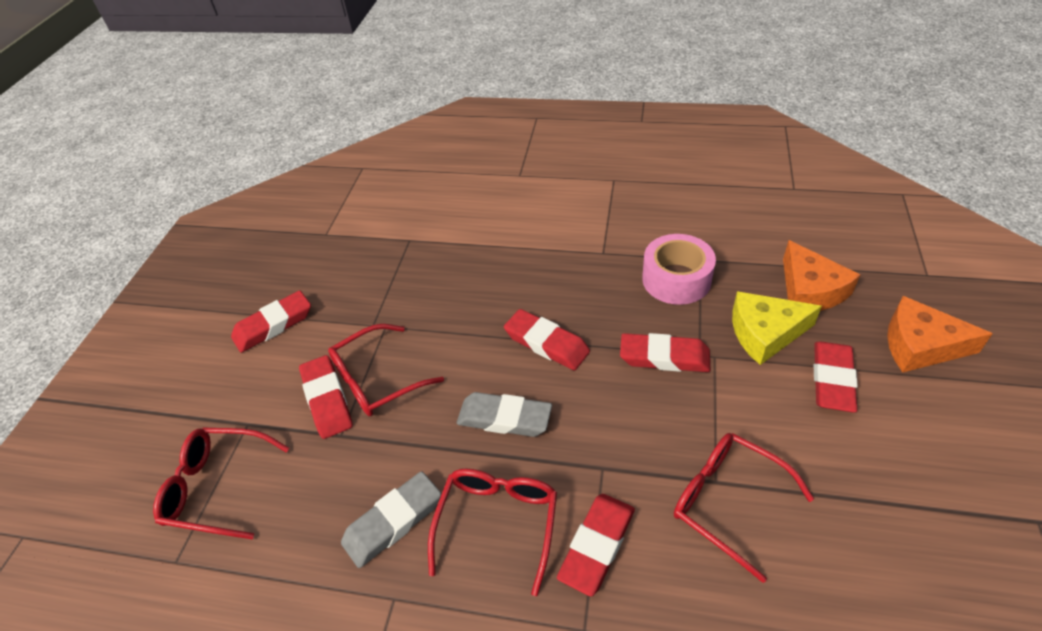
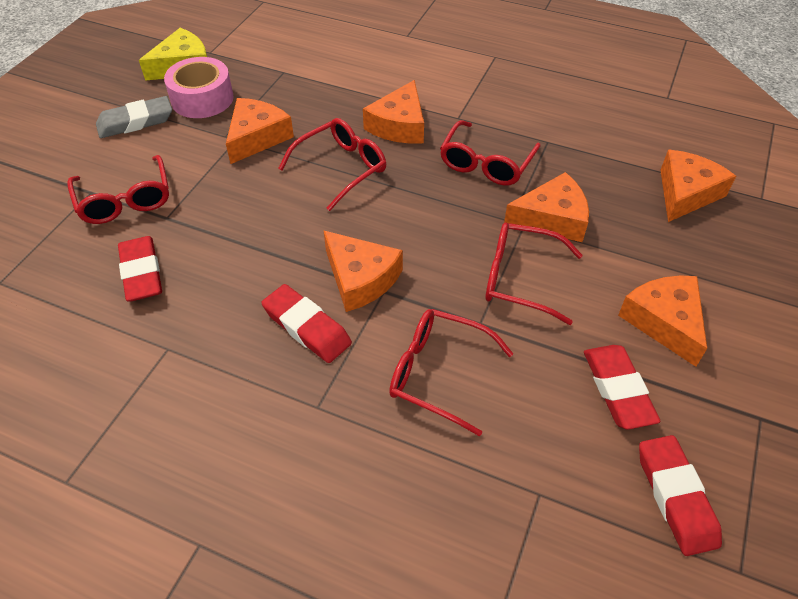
grey eraser: 2 -> 1
orange cheese: 2 -> 6
red eraser: 6 -> 4
red glasses: 4 -> 5

